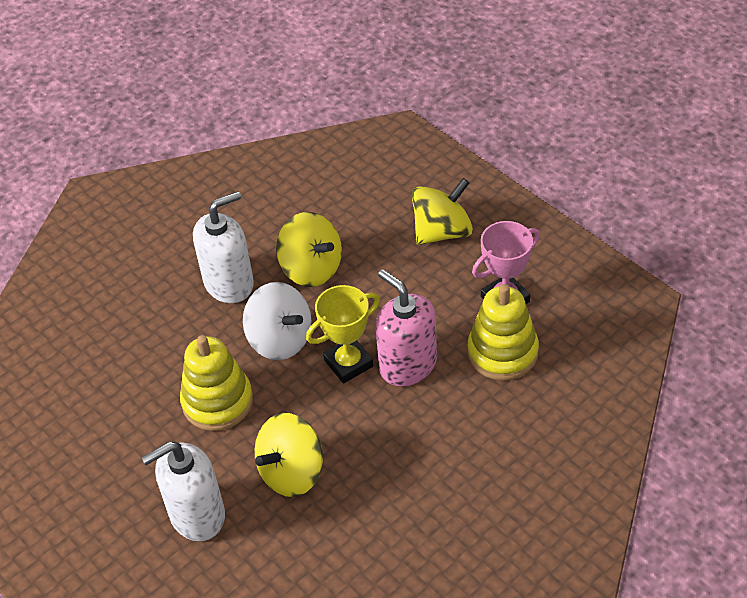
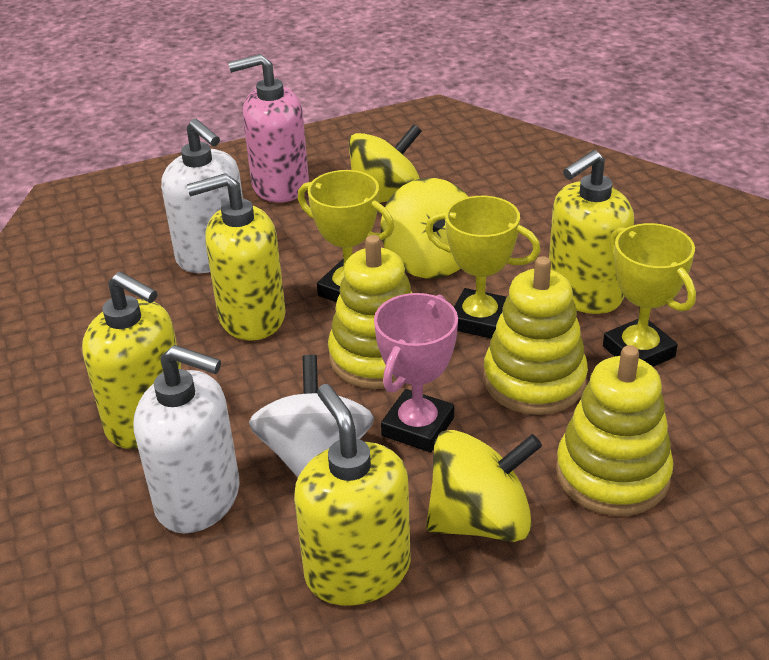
yellow soap dispenser: 0 -> 4
yellow stacking toy: 2 -> 3
yellow trophy: 1 -> 3

